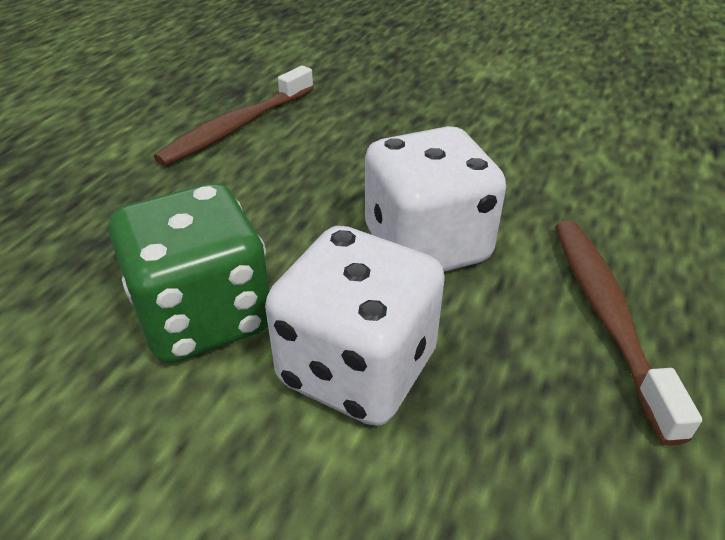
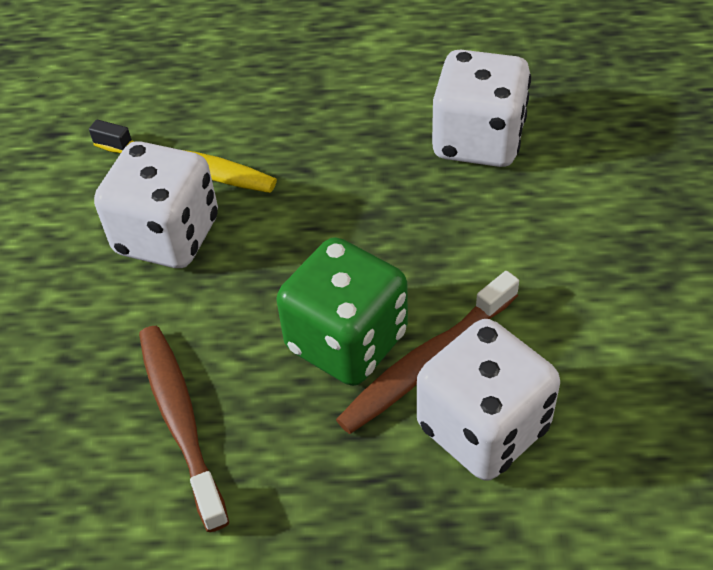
white dice: 2 -> 3
yellow toothbrush: 0 -> 1

